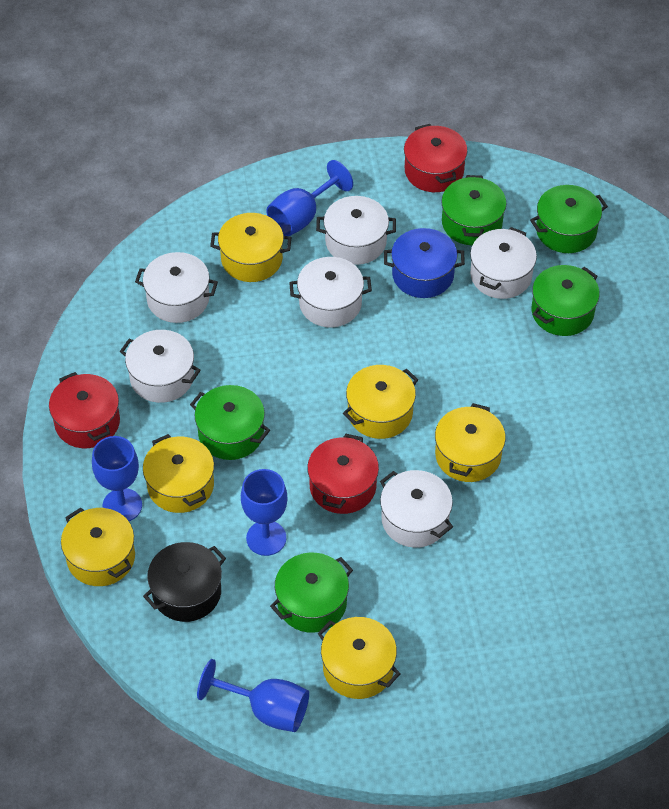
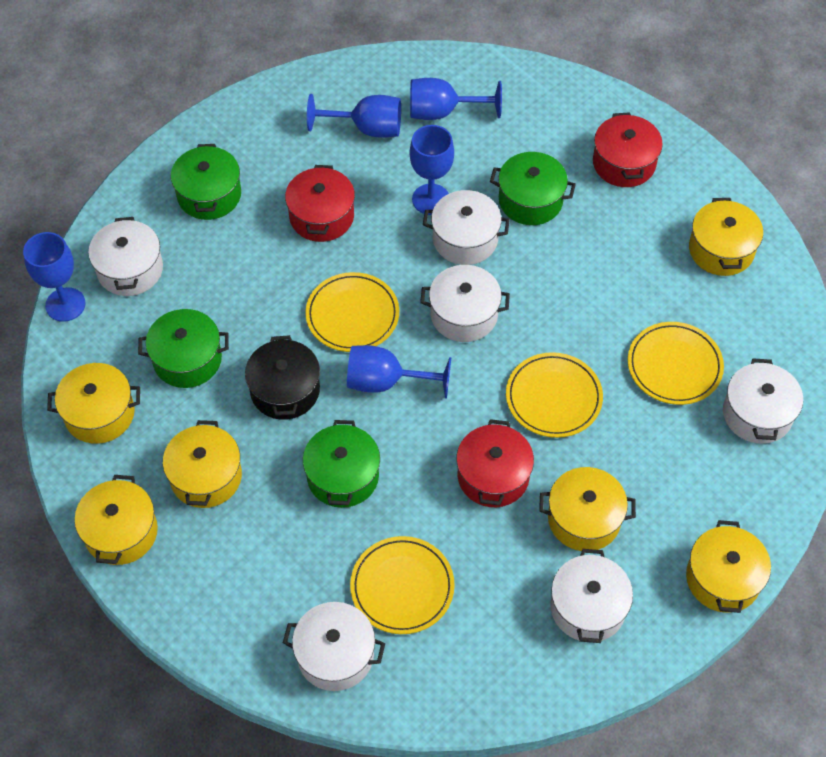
blue goblet: 4 -> 5
blue pot: 1 -> 0
green pot: 5 -> 4
yellow plate: 0 -> 4

